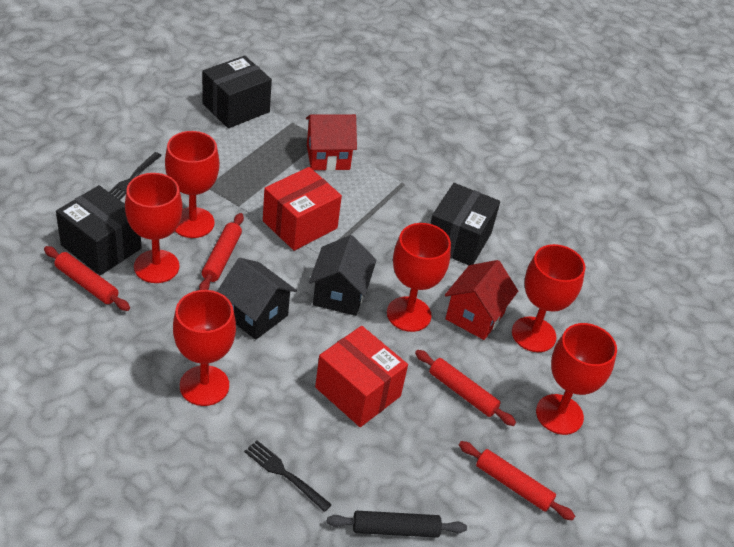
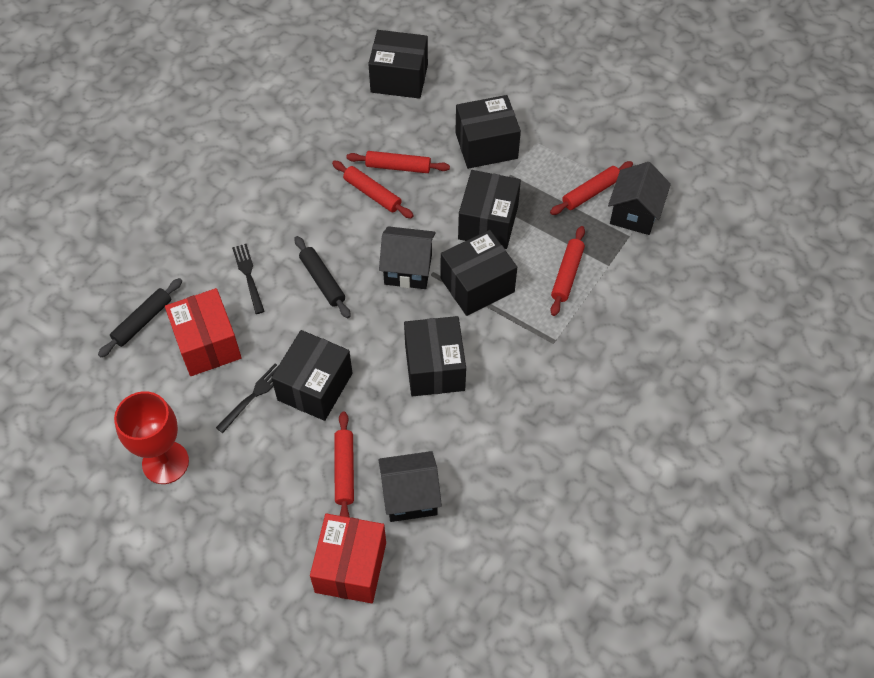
black box: 3 -> 6
black house: 2 -> 3
black rolling pin: 1 -> 2
red goblet: 6 -> 1
red house: 2 -> 0
red rolling pin: 4 -> 5

